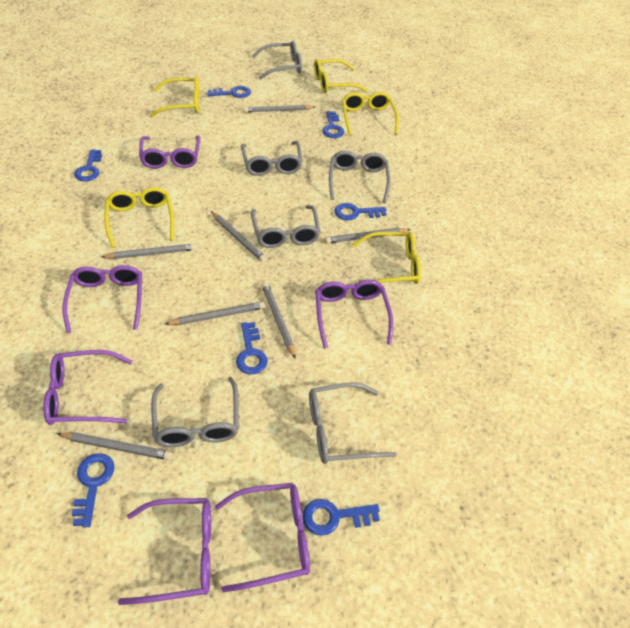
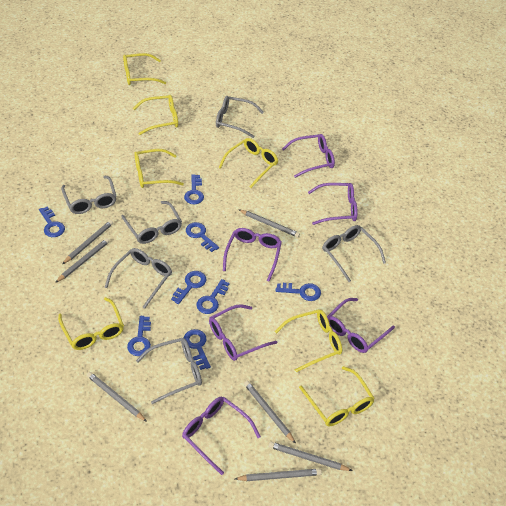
blue key: 7 -> 8
yellow glasses: 5 -> 7

